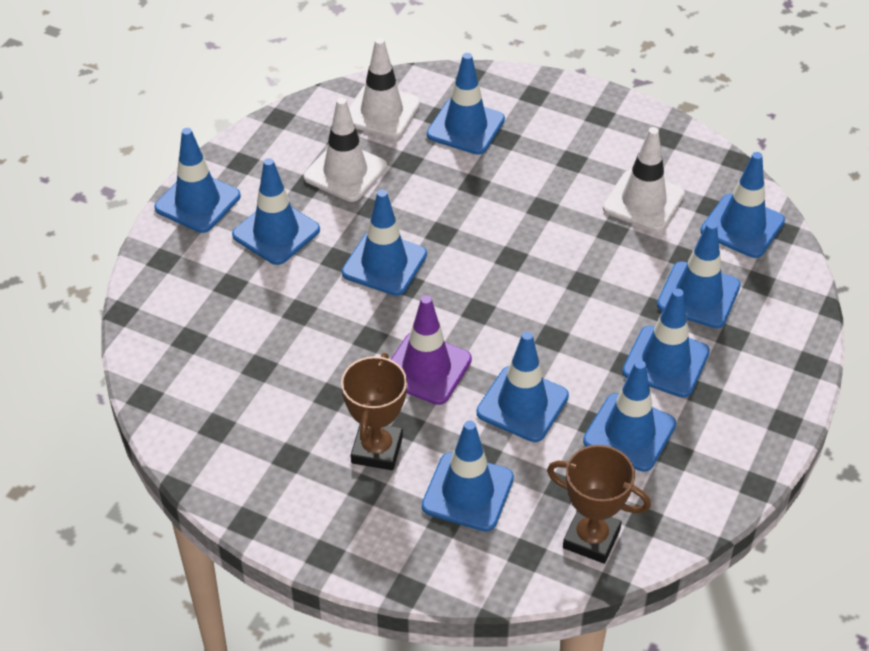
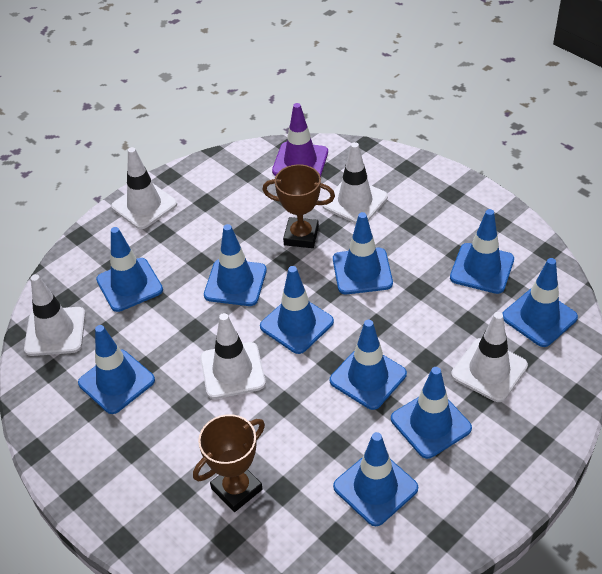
white traffic cone: 3 -> 5

